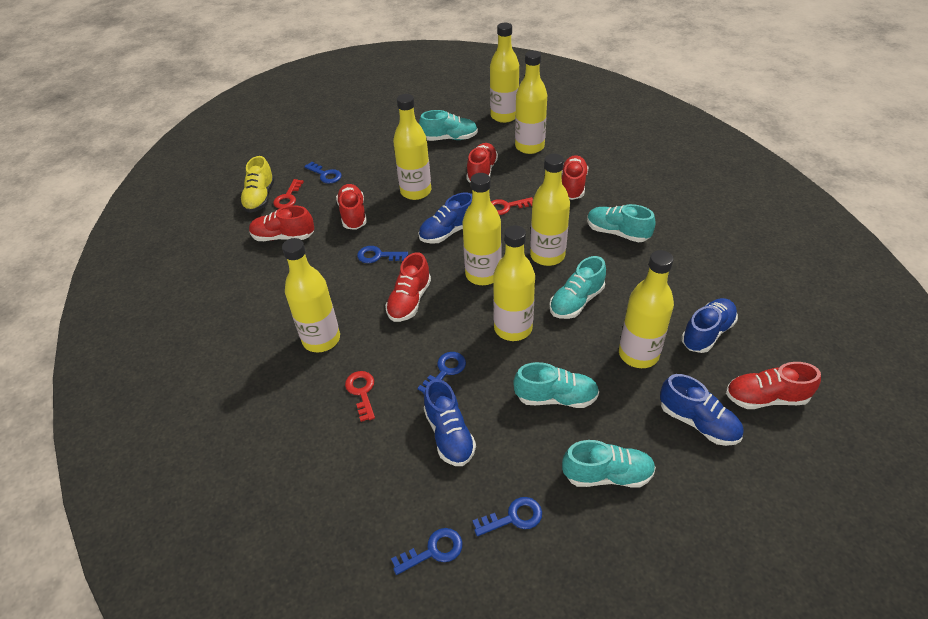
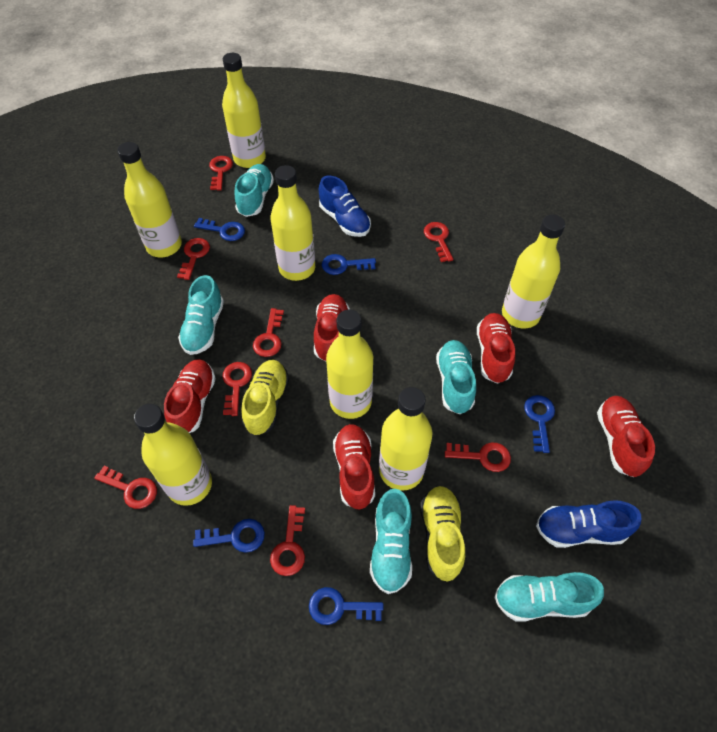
blue shoe: 4 -> 2
red key: 3 -> 8
red shoe: 6 -> 5
yellow bottle: 8 -> 7
yellow shoe: 1 -> 2

